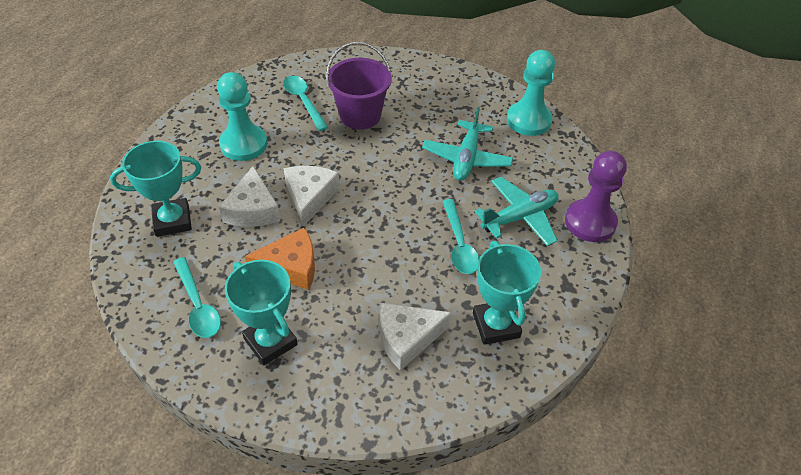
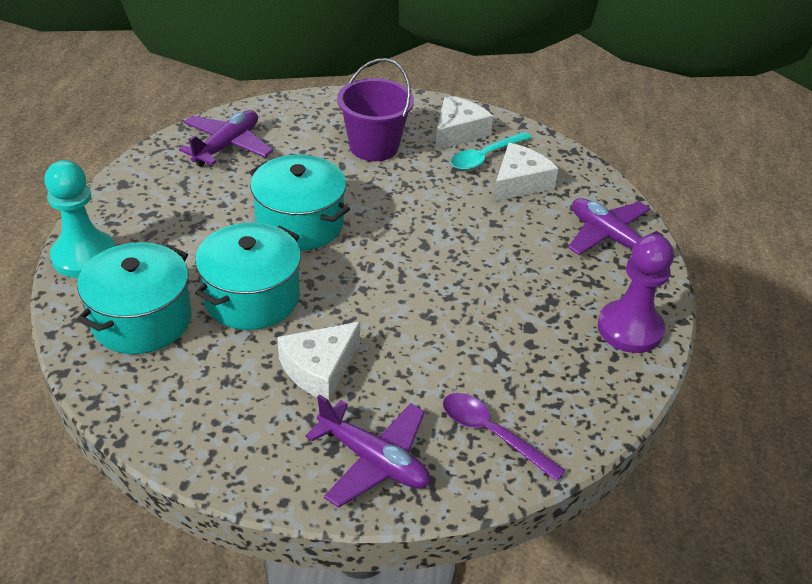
orange cheese: 1 -> 0
purple plane: 0 -> 3
purple spoon: 0 -> 1
turquoise pawn: 2 -> 1
turquoise plane: 2 -> 0
turquoise pot: 0 -> 3
turquoise spoon: 3 -> 1
turquoise trophy: 3 -> 0

